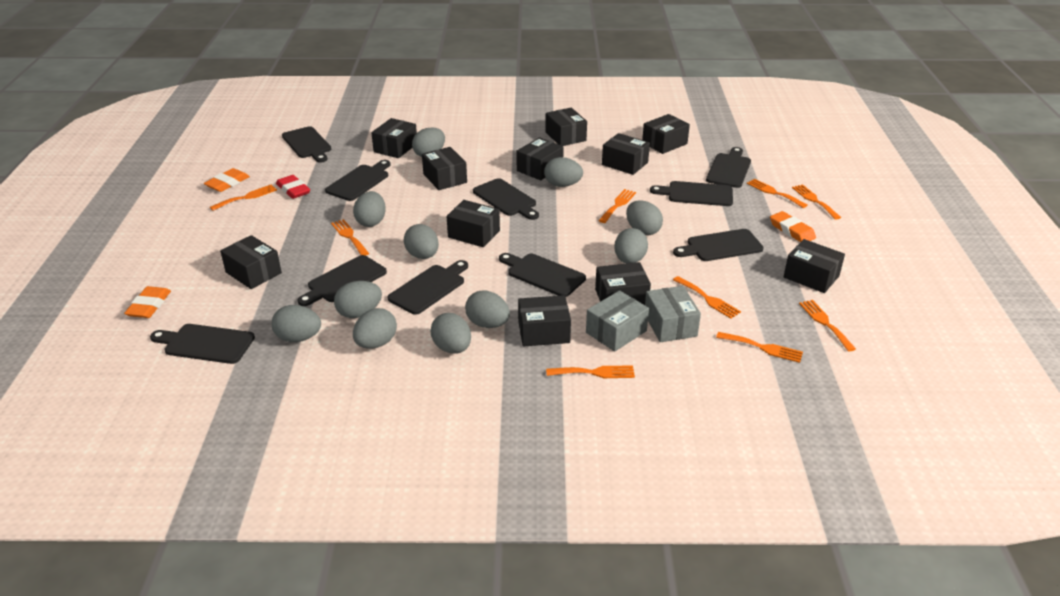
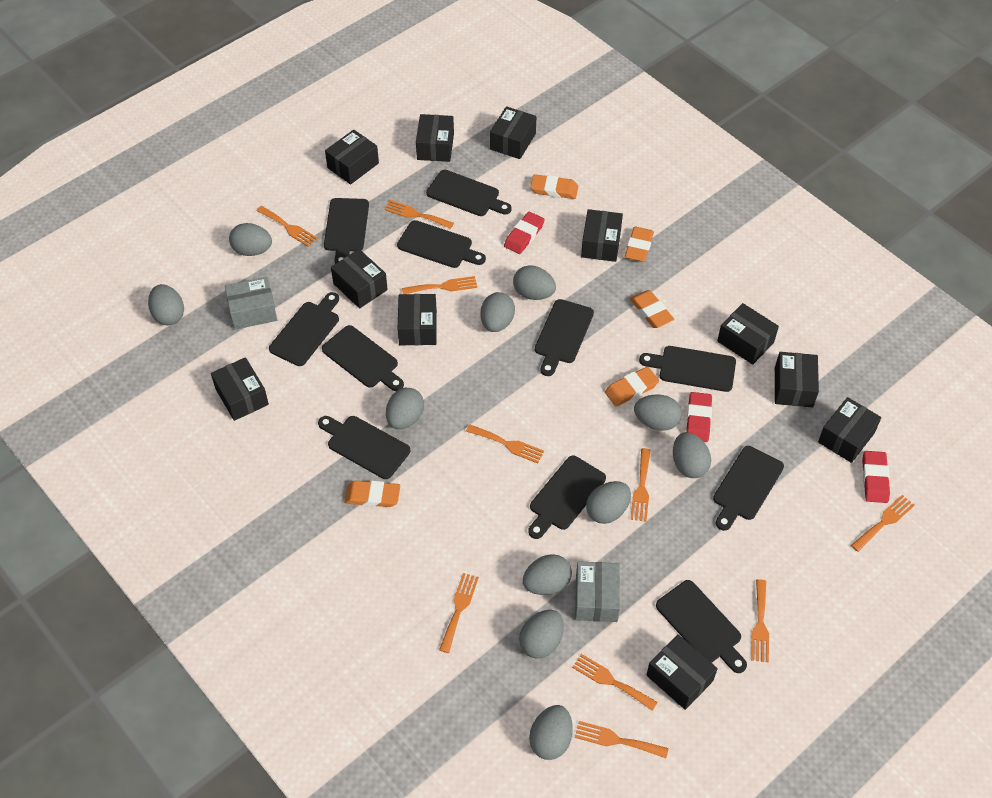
black cutting board: 10 -> 11
orange eraser: 3 -> 5
orange fork: 9 -> 10
red eraser: 1 -> 3

